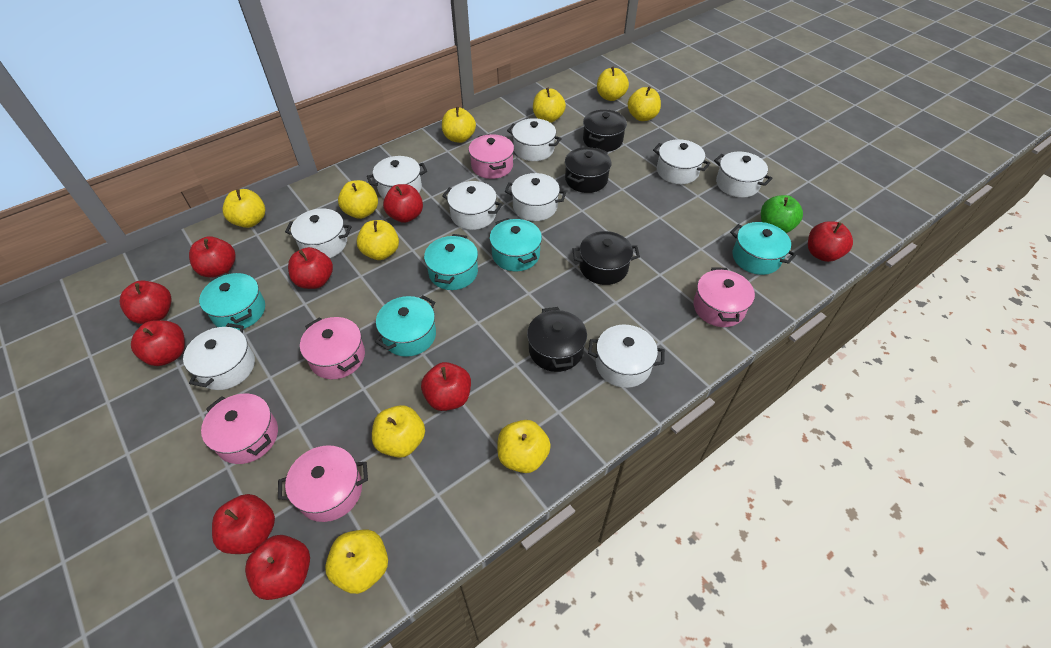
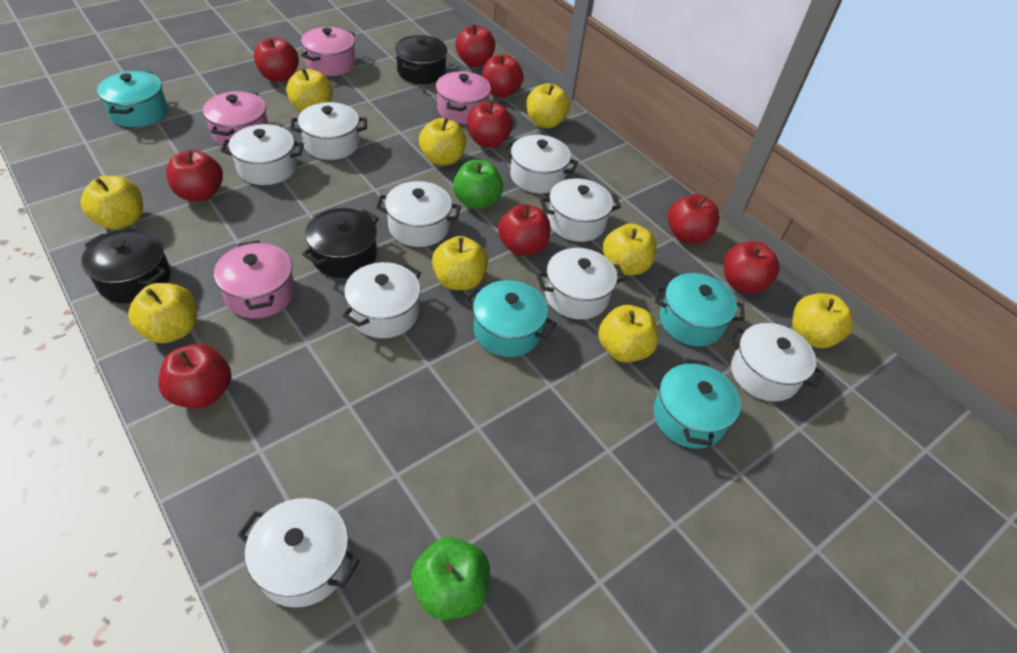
black pot: 4 -> 3
green apple: 1 -> 2
pink pot: 5 -> 4
turquoise pot: 5 -> 4
yellow apple: 10 -> 9

